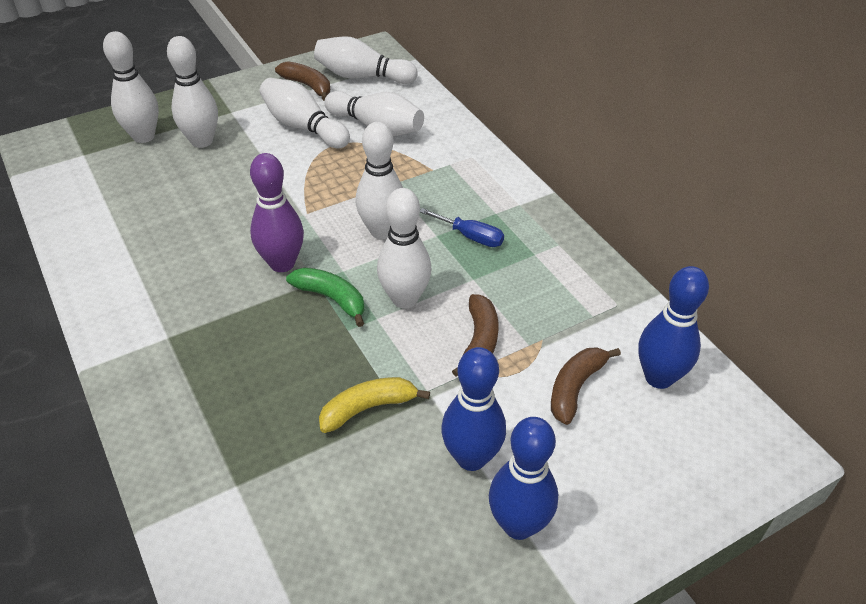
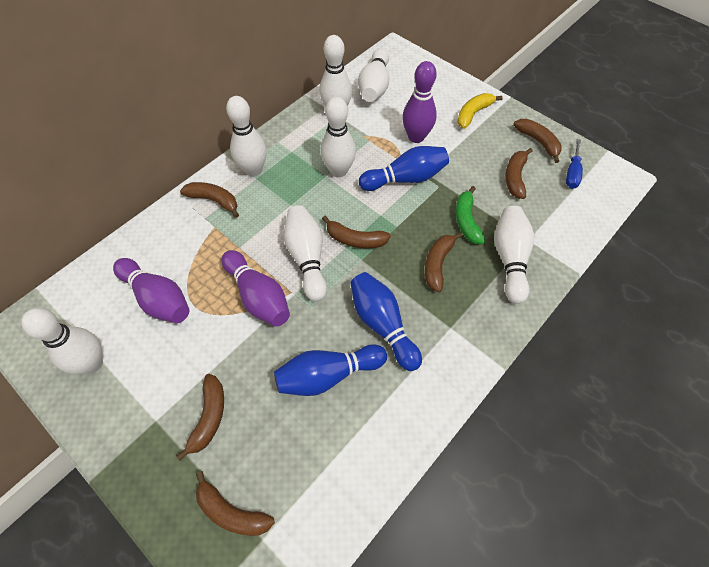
brown banana: 3 -> 7
purple bowling pin: 1 -> 3

